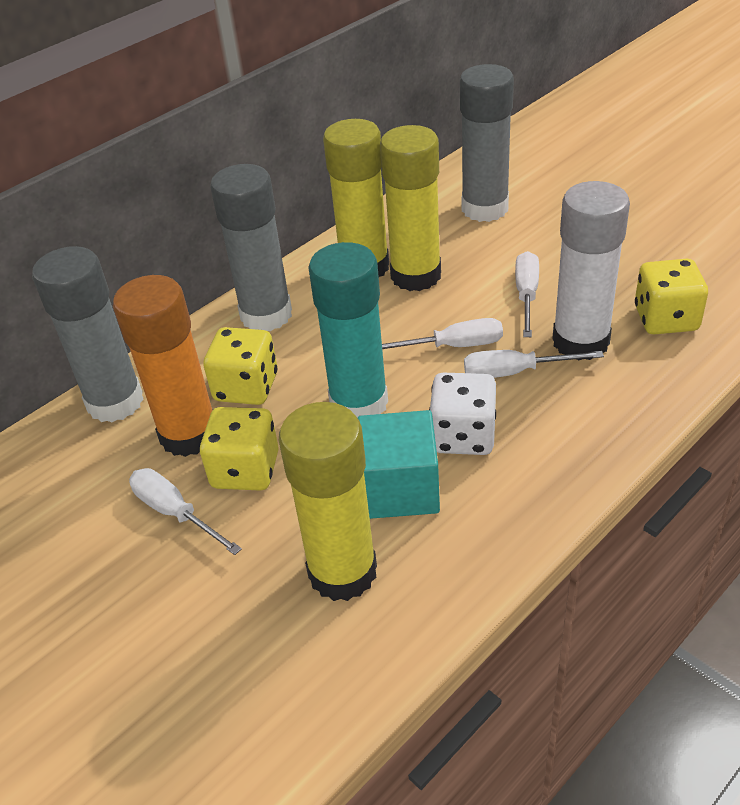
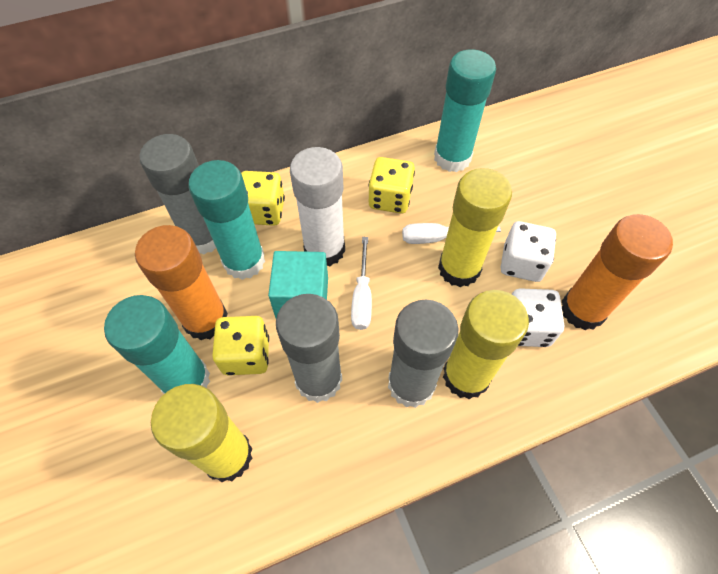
orange glue stick: 1 -> 2
turquoise glue stick: 1 -> 3
white dice: 1 -> 2
white screwdriver: 4 -> 2

